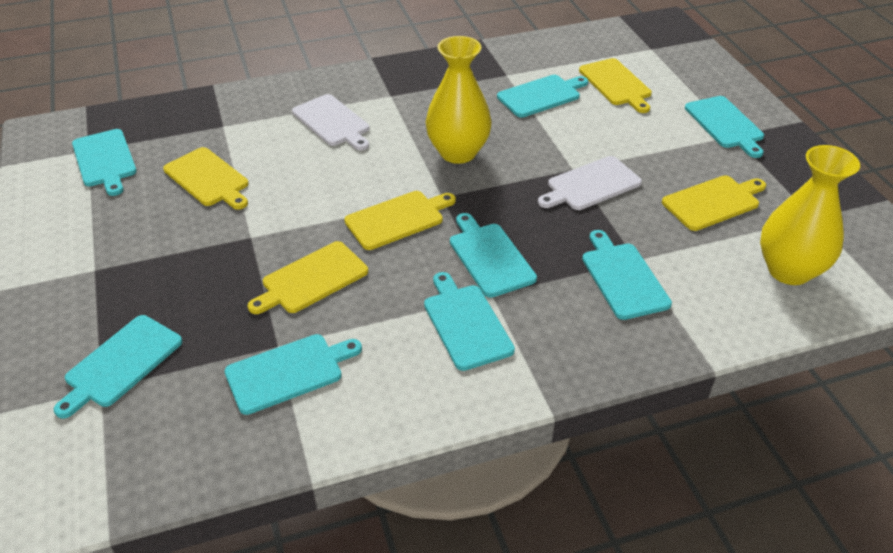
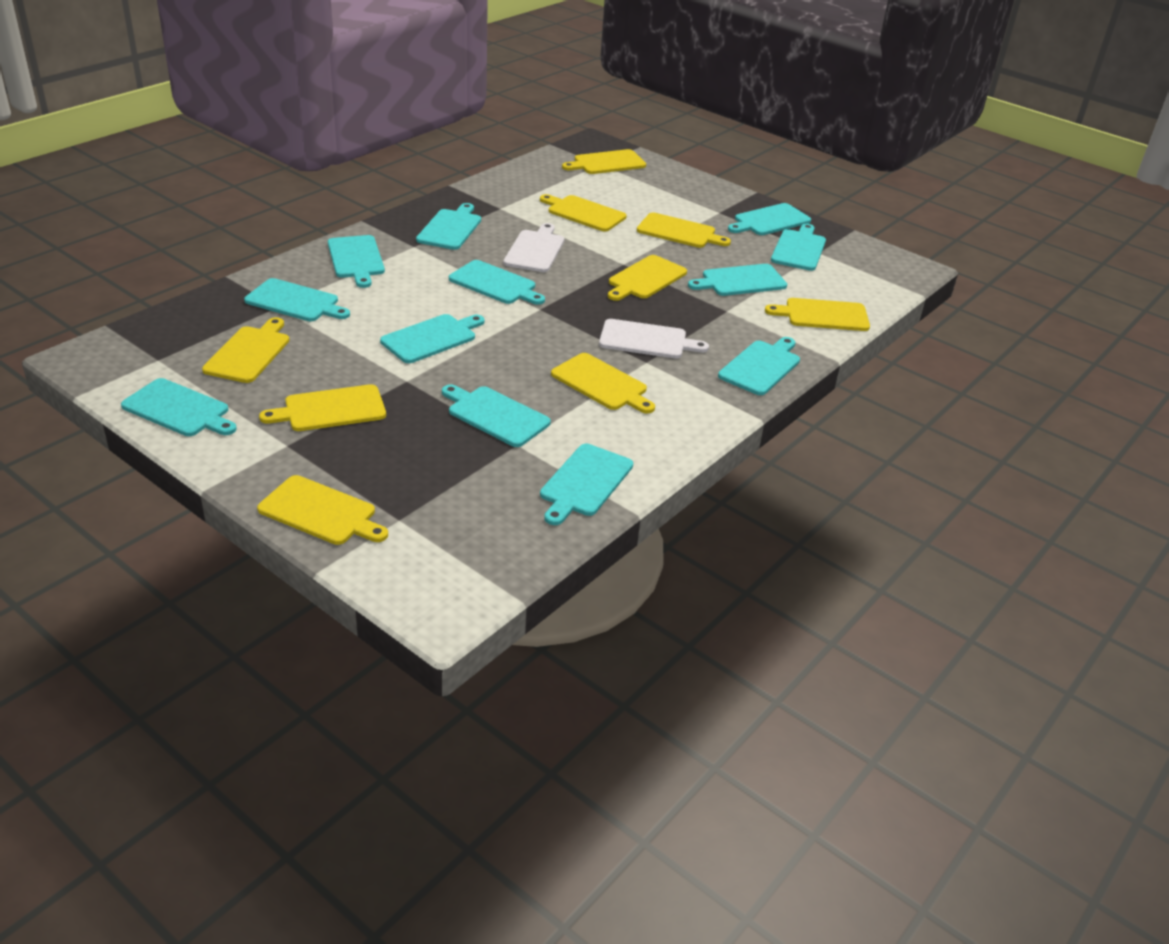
turquoise cutting board: 8 -> 12
yellow cutting board: 5 -> 9
yellow vase: 2 -> 0

